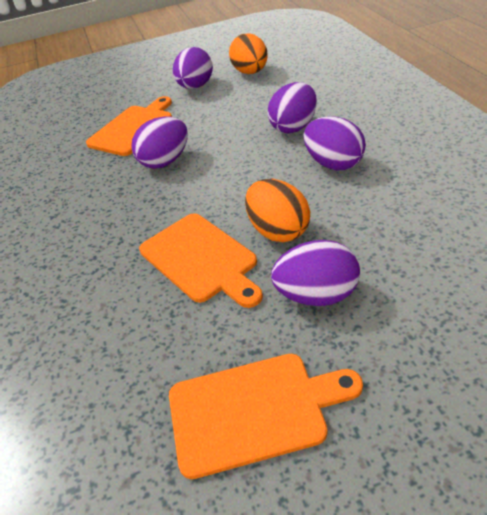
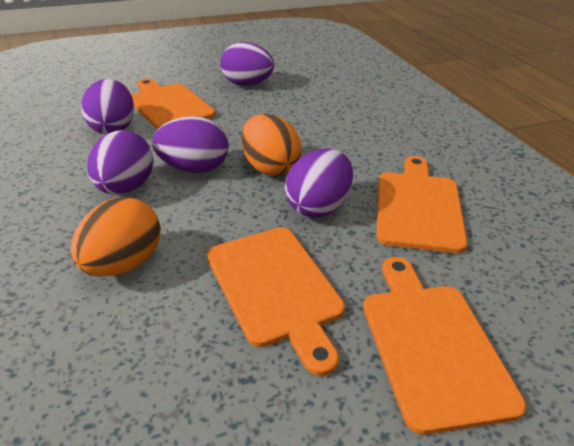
orange cutting board: 3 -> 4

